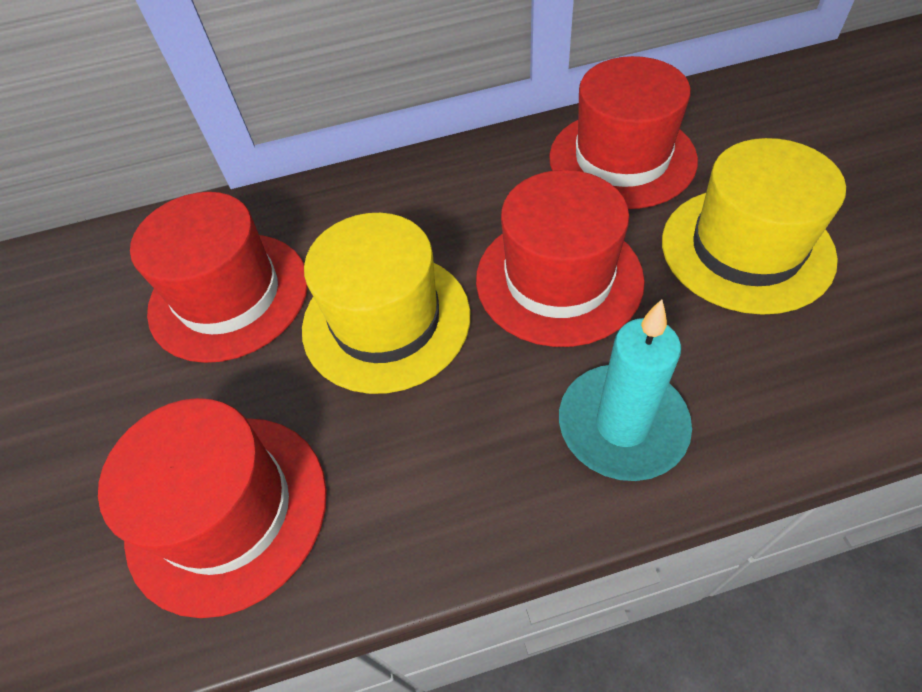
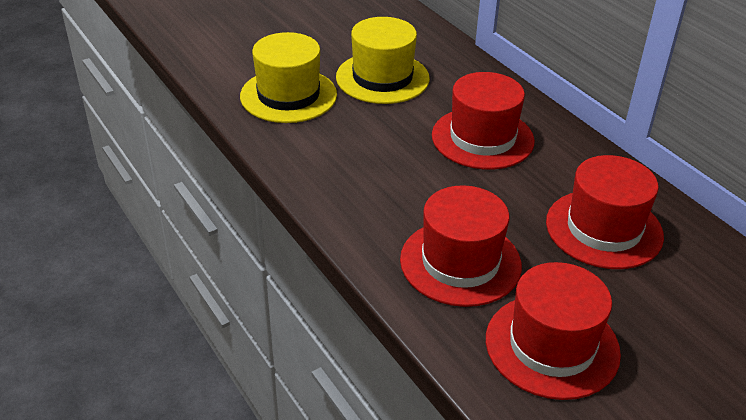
turquoise candle: 1 -> 0

